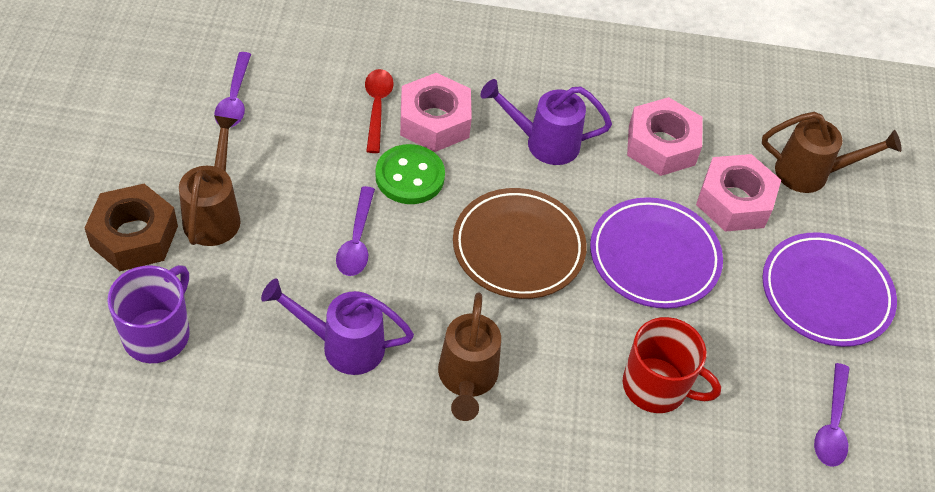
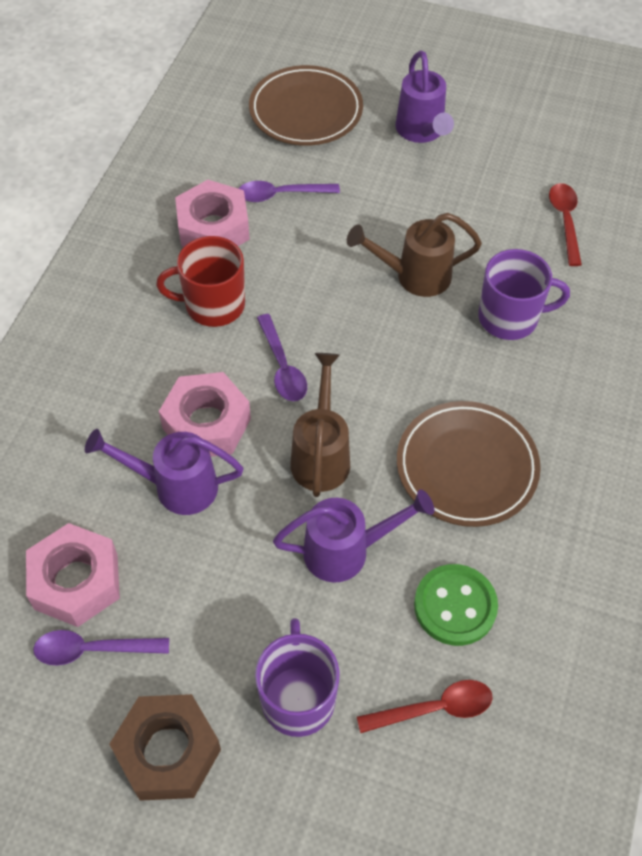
brown plate: 1 -> 2
brown watering can: 3 -> 2
purple mug: 1 -> 2
purple plate: 2 -> 0
purple watering can: 2 -> 3
red spoon: 1 -> 2

